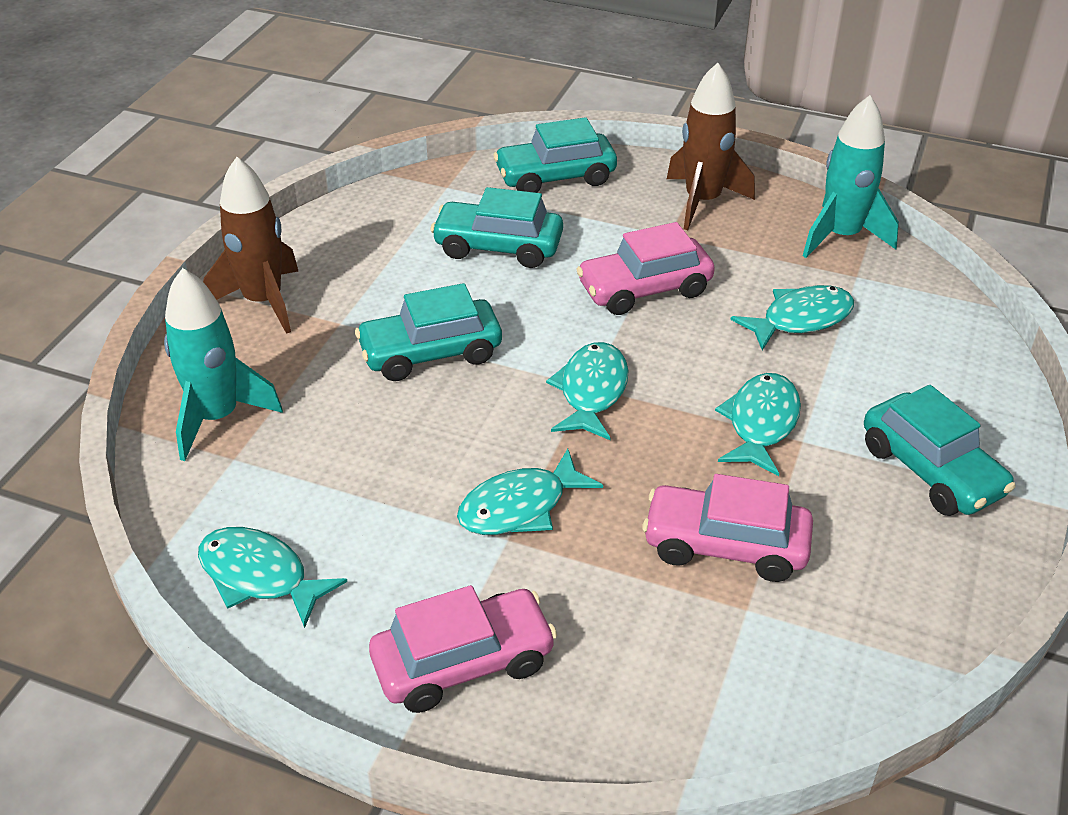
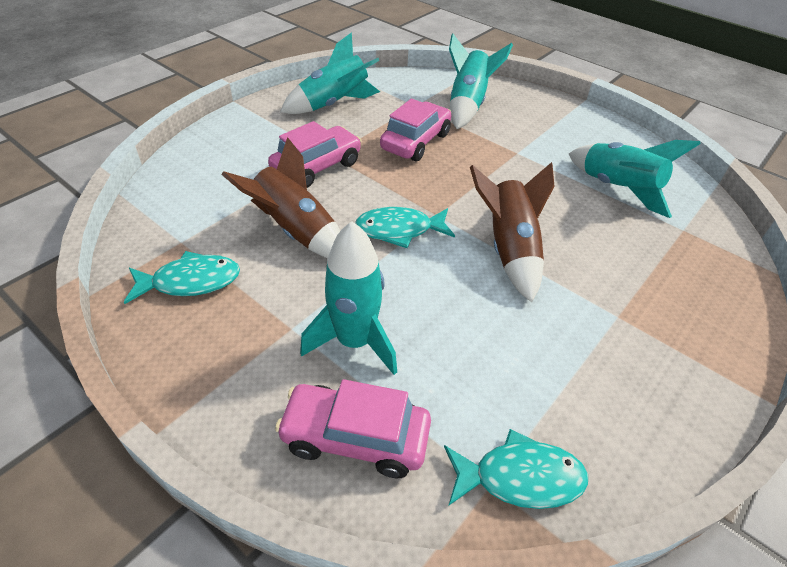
turquoise car: 4 -> 0
turquoise fish: 5 -> 3
turquoise rocket: 2 -> 4

